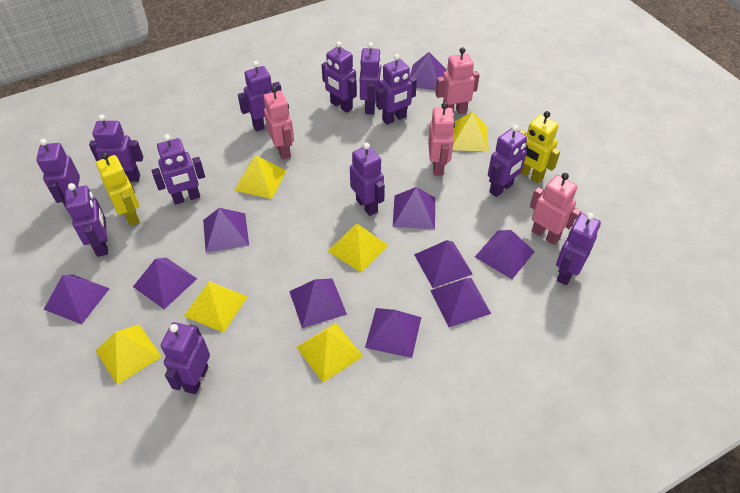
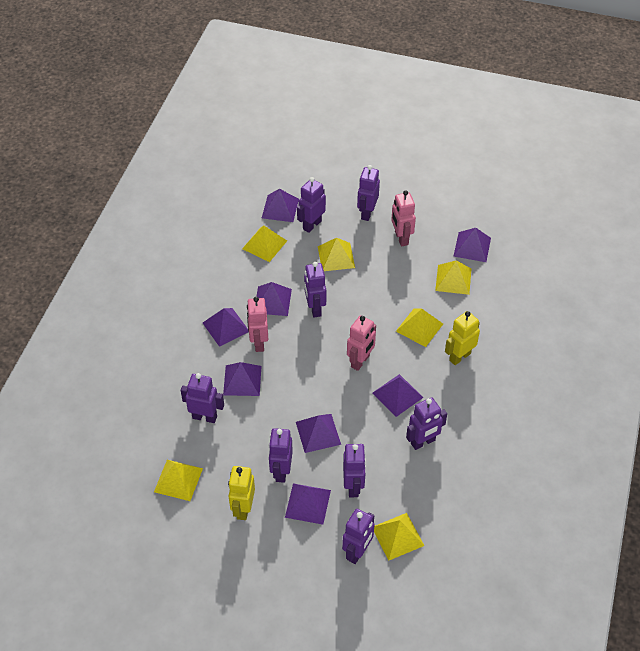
pink robot: 4 -> 3
purple pyramid: 10 -> 8
purple robot: 12 -> 8

